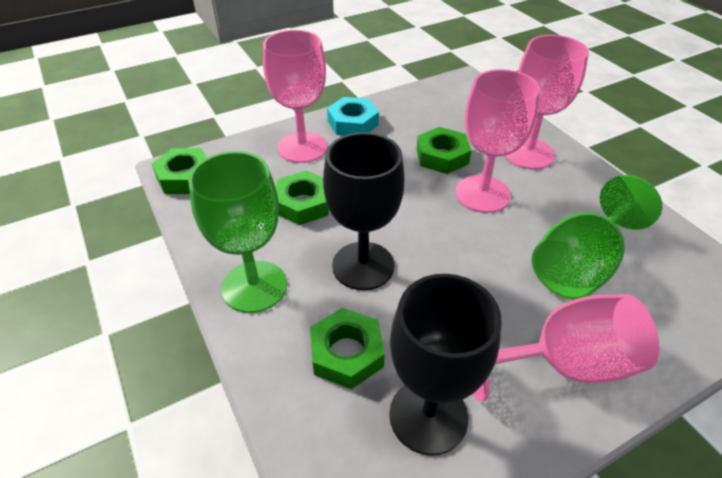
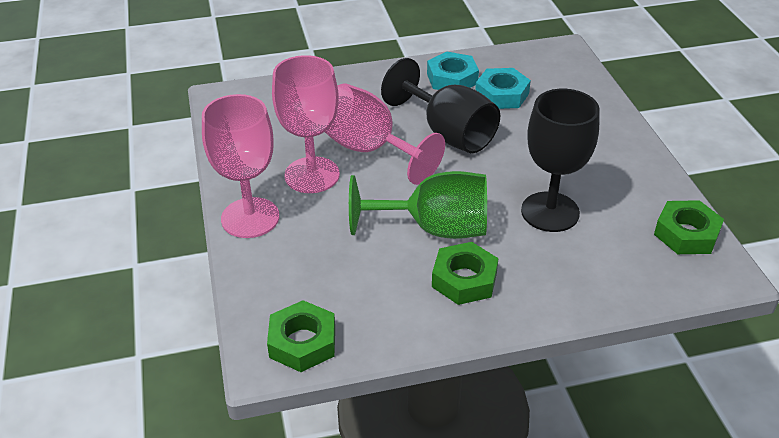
green goblet: 2 -> 1
green nut: 4 -> 3
pink goblet: 4 -> 3
turquoise nut: 1 -> 2

